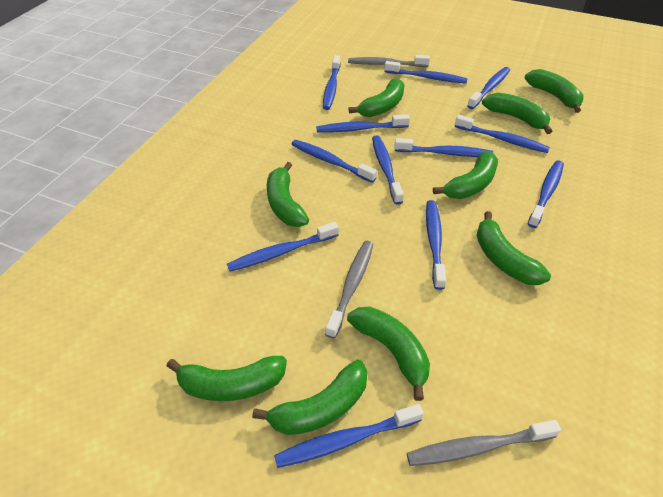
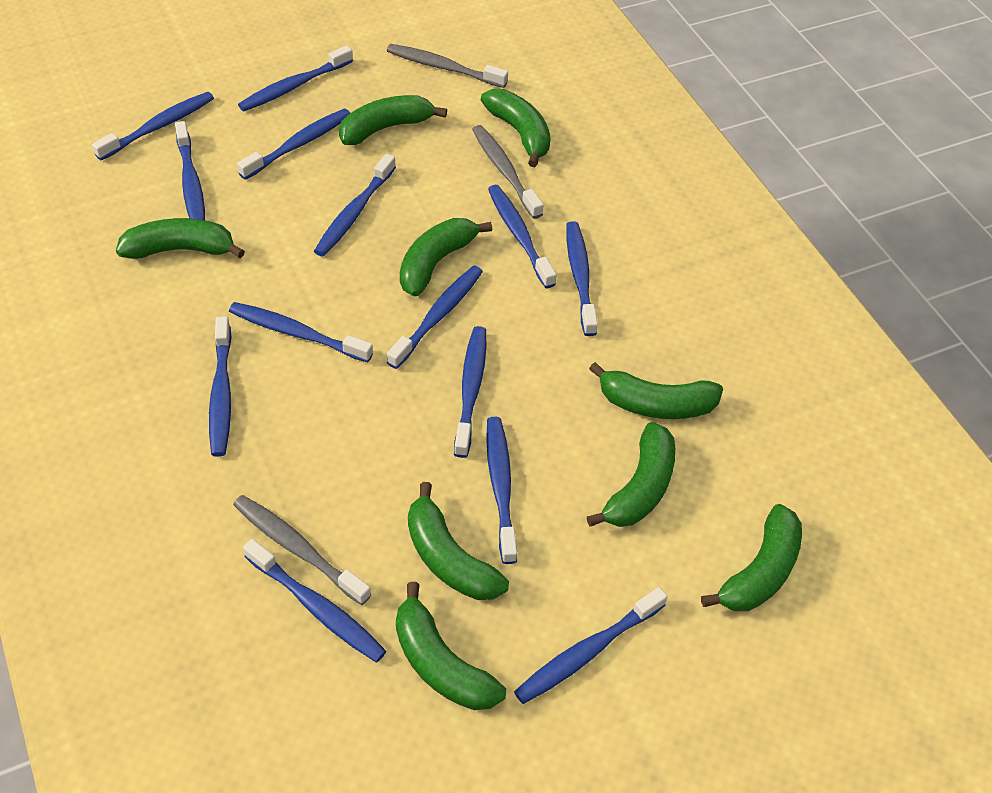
blue toothbrush: 12 -> 14

